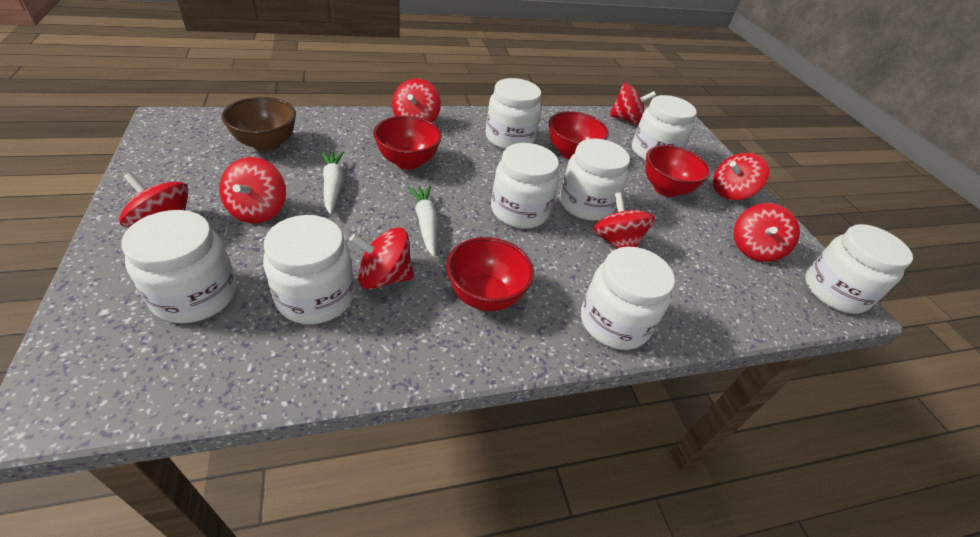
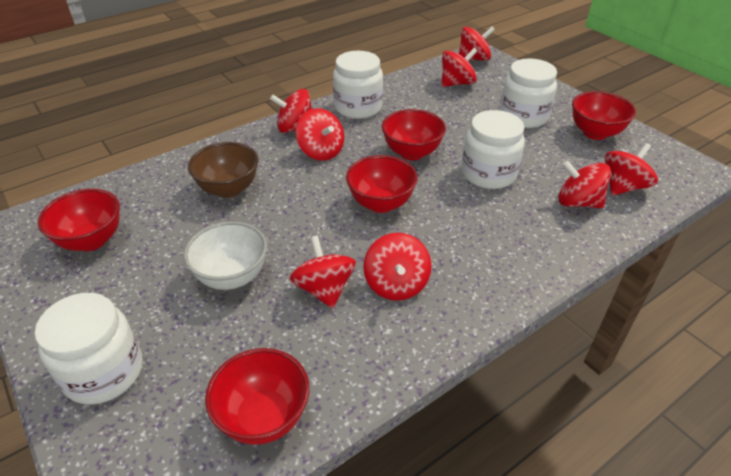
red bowl: 4 -> 5
white bowl: 0 -> 1
white carrot: 2 -> 0
white jar: 8 -> 4

